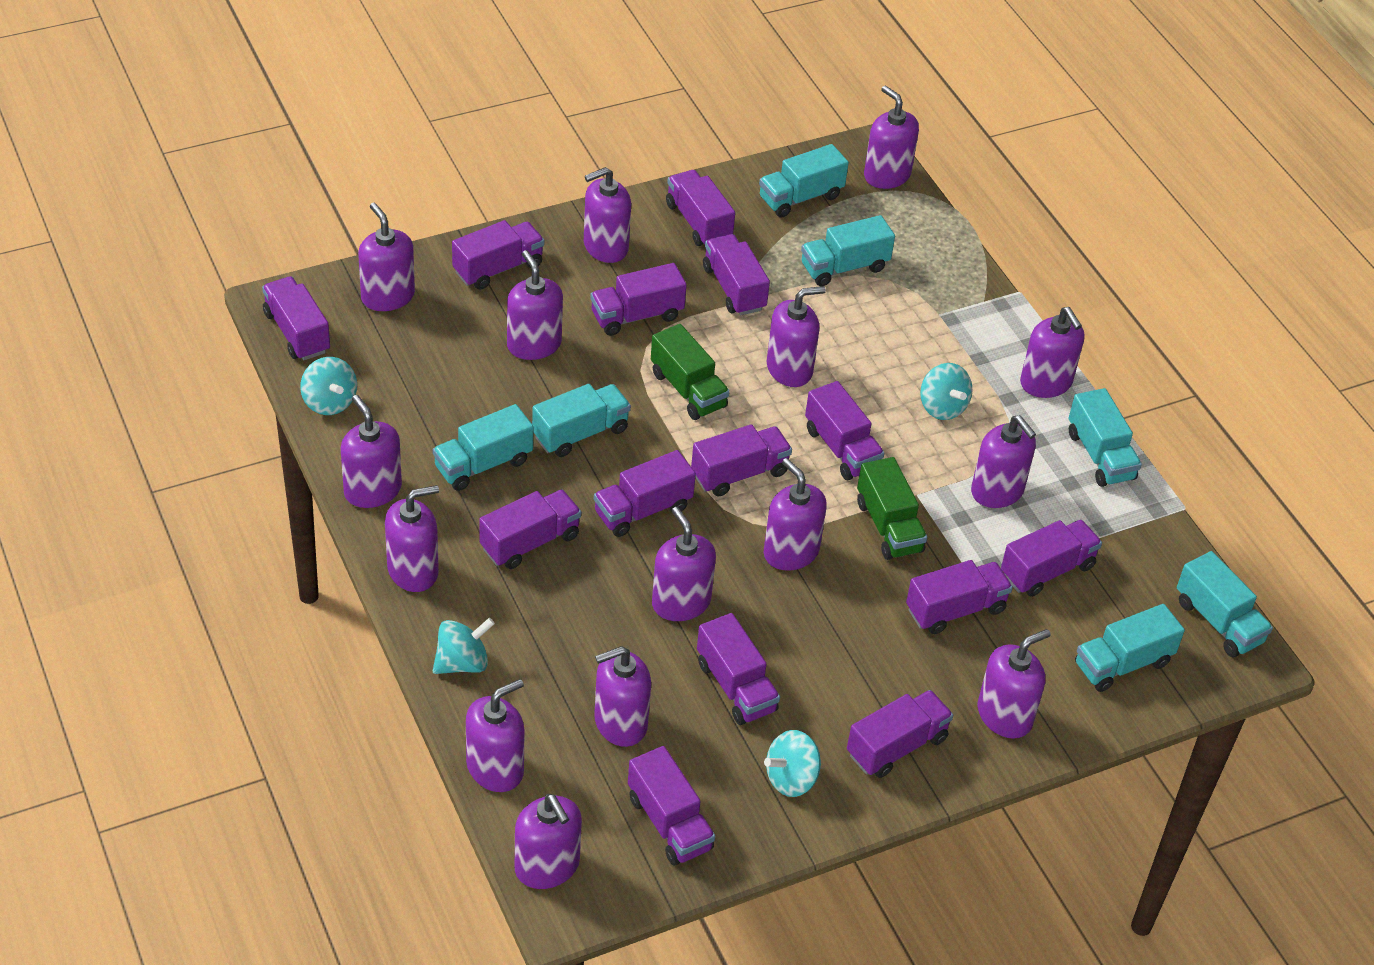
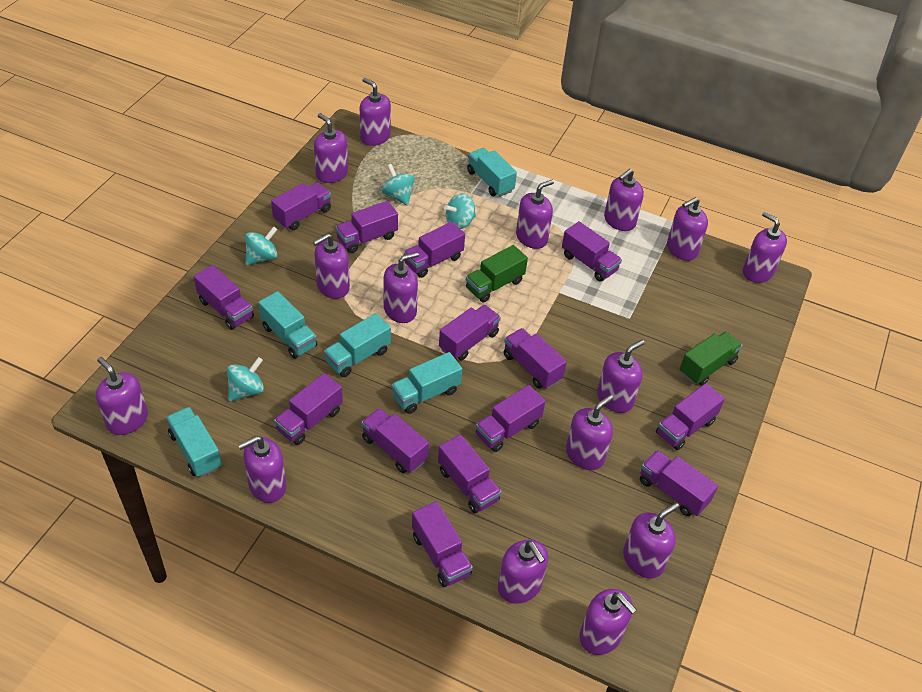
turquoise truck: 7 -> 5

